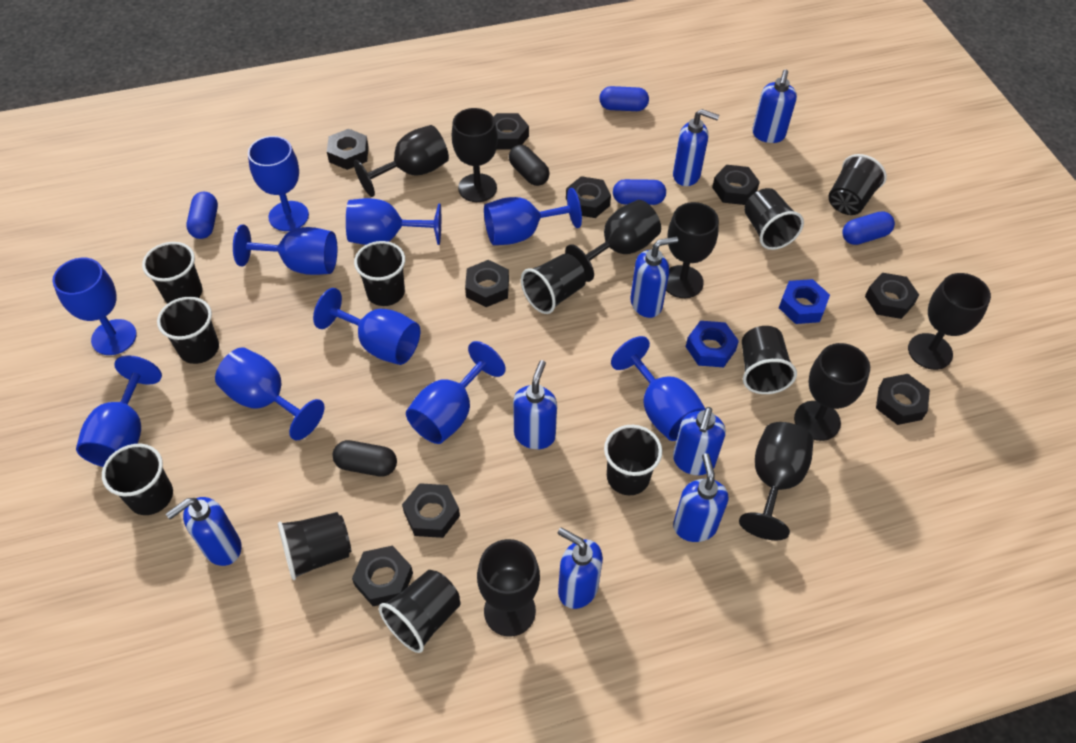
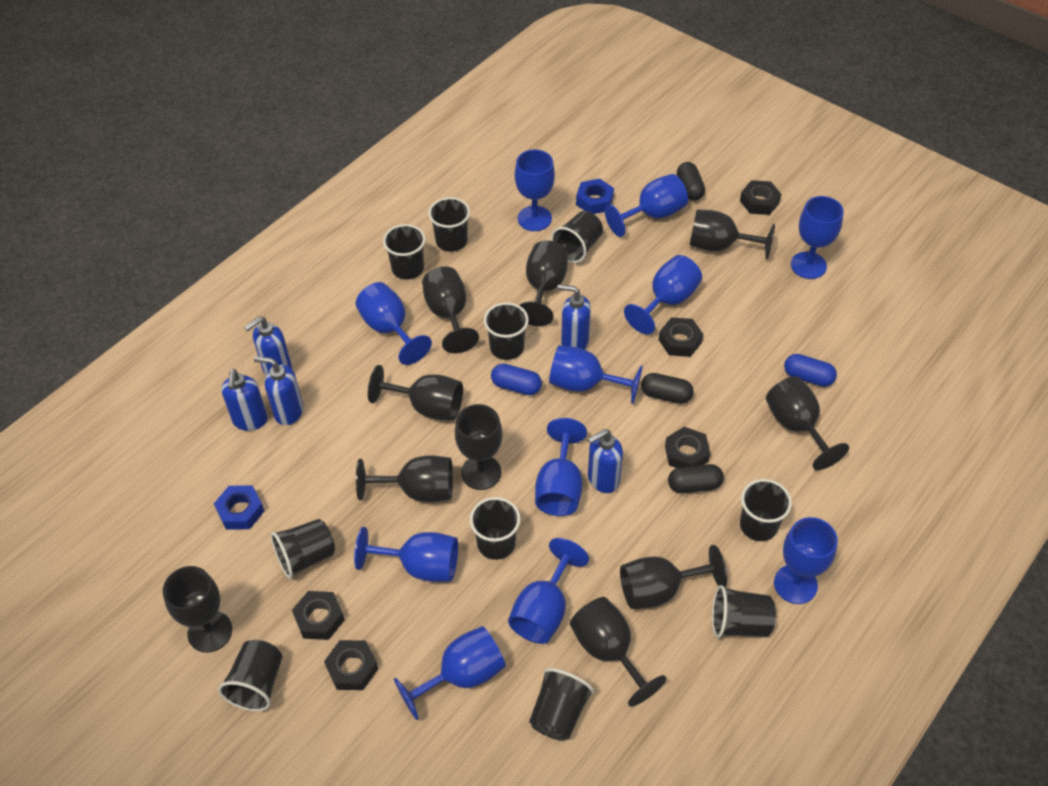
black capsule: 2 -> 3
black cup: 11 -> 10
black goblet: 8 -> 10
black nut: 9 -> 5
blue capsule: 4 -> 2
blue goblet: 10 -> 11
blue soap dispenser: 8 -> 5

